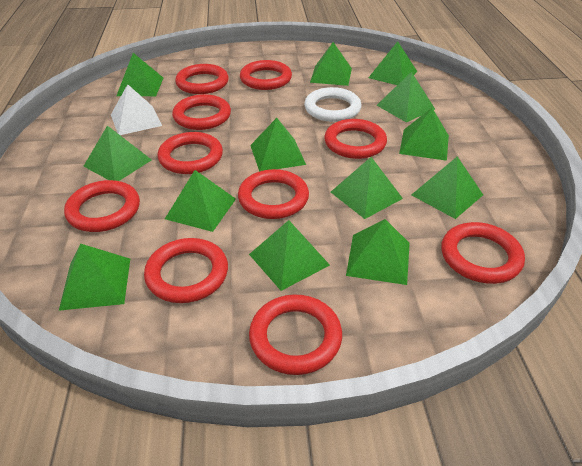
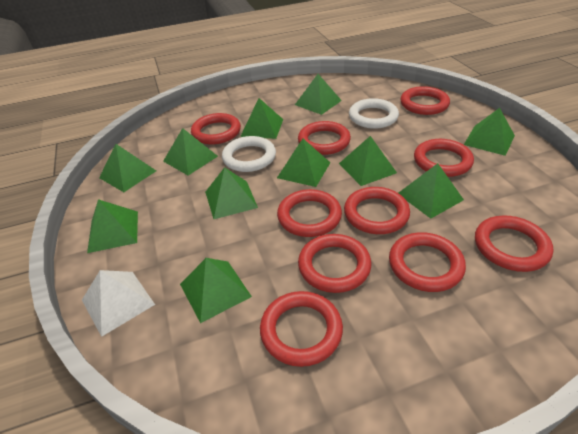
green pyramid: 13 -> 11
white ring: 1 -> 2

